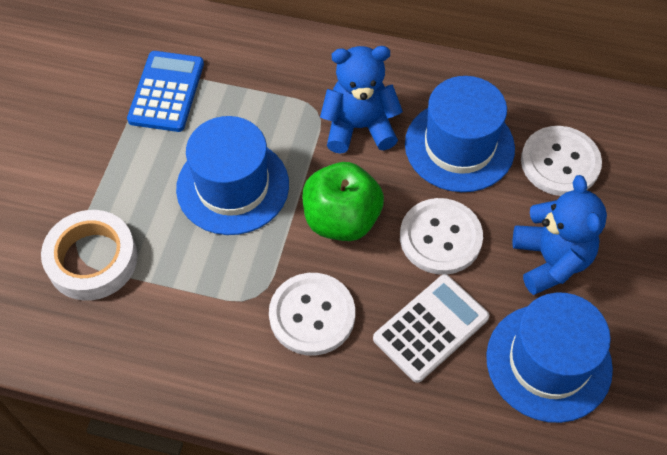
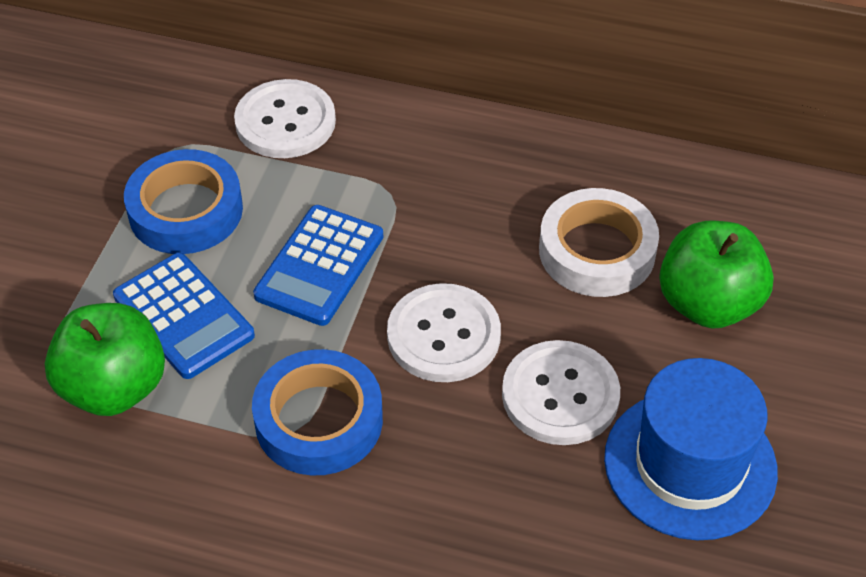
blue calculator: 1 -> 2
blue hat: 3 -> 1
blue tape: 0 -> 2
blue teddy bear: 2 -> 0
green apple: 1 -> 2
white calculator: 1 -> 0

